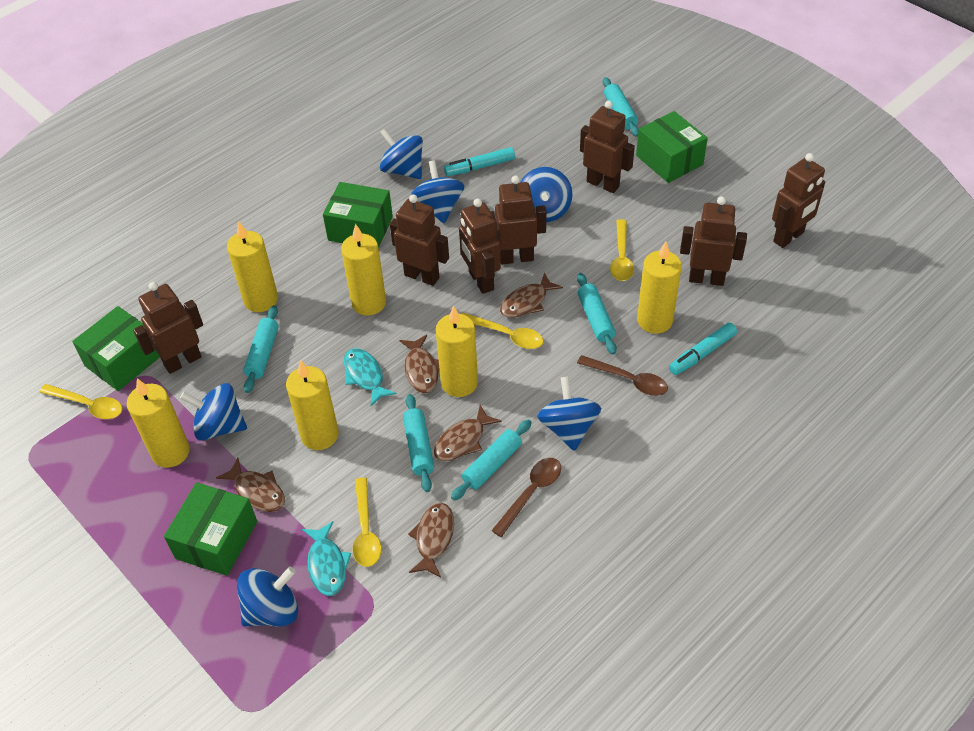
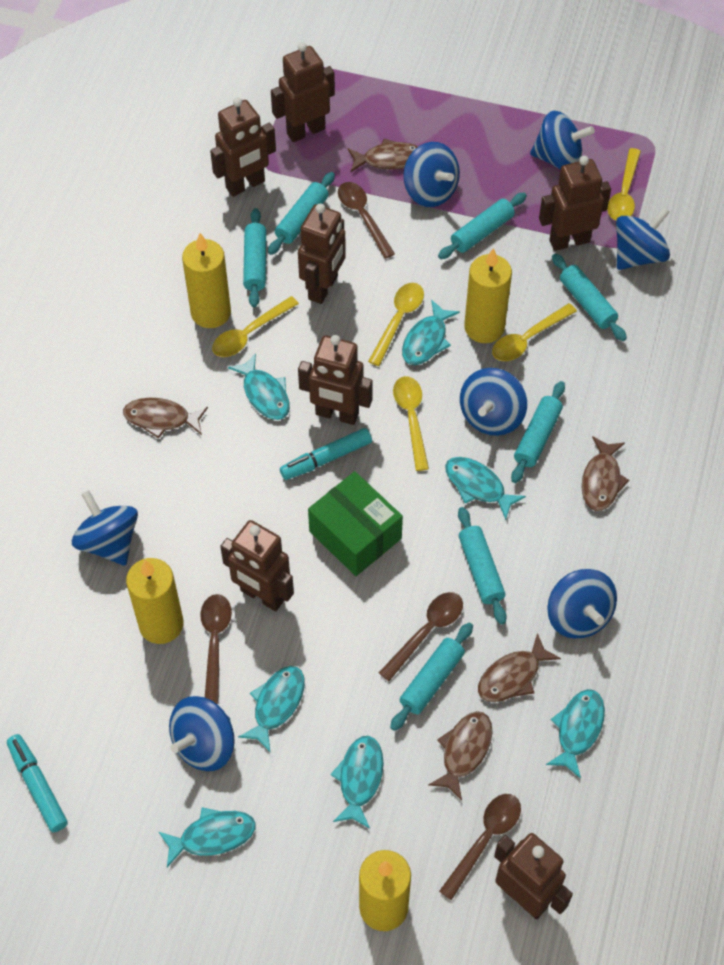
blue spinning top: 6 -> 7
brown spoon: 2 -> 4
green box: 4 -> 1
turquoise fish: 2 -> 7
turquoise rolling pin: 5 -> 7
yellow candle: 6 -> 4
yellow spoon: 4 -> 5

